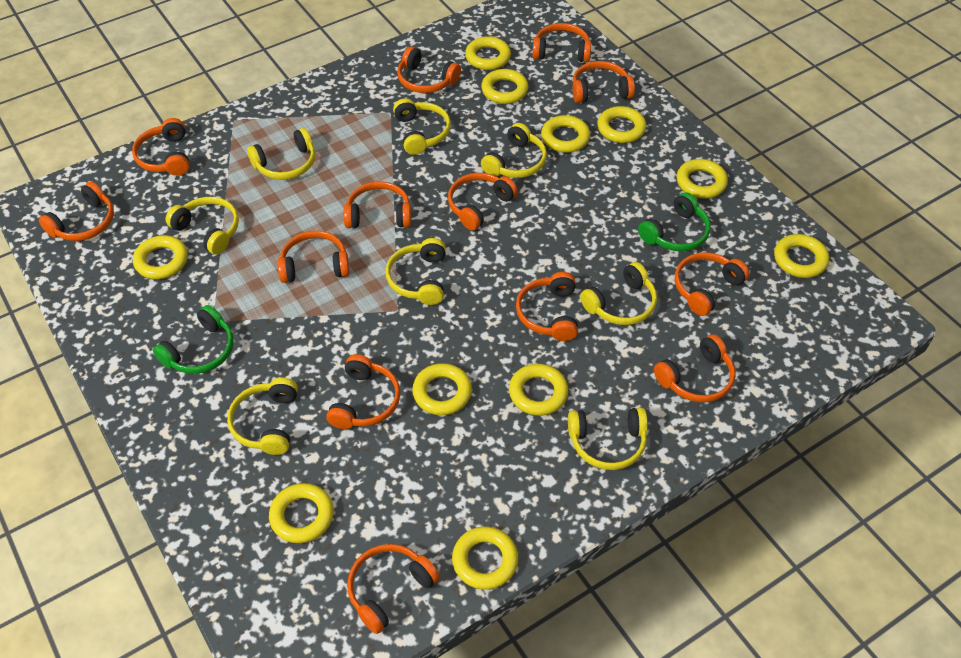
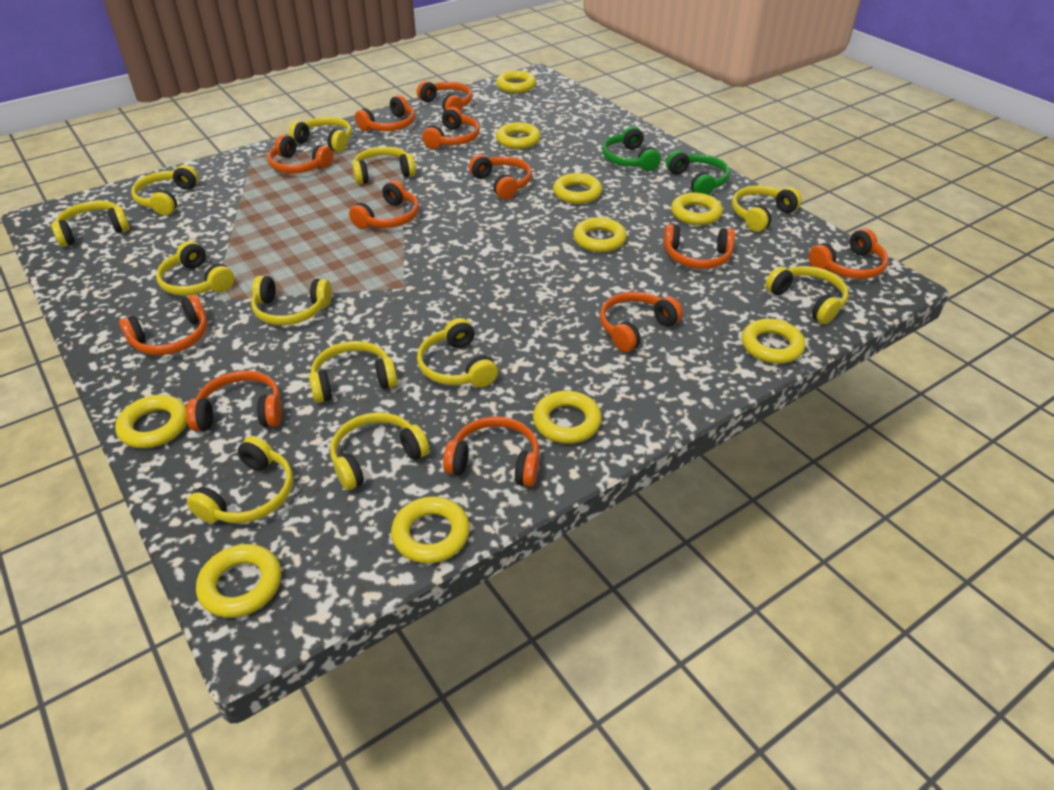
orange headphones: 13 -> 12
yellow headphones: 8 -> 12
yellow ring: 11 -> 10

